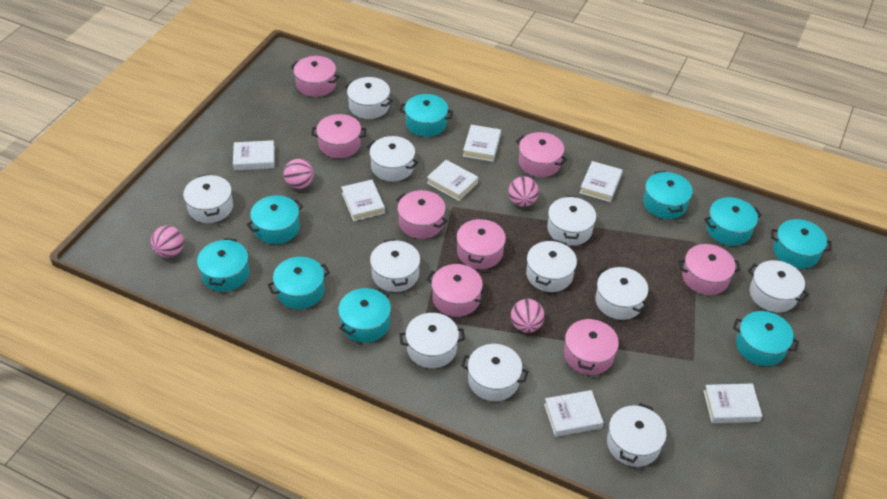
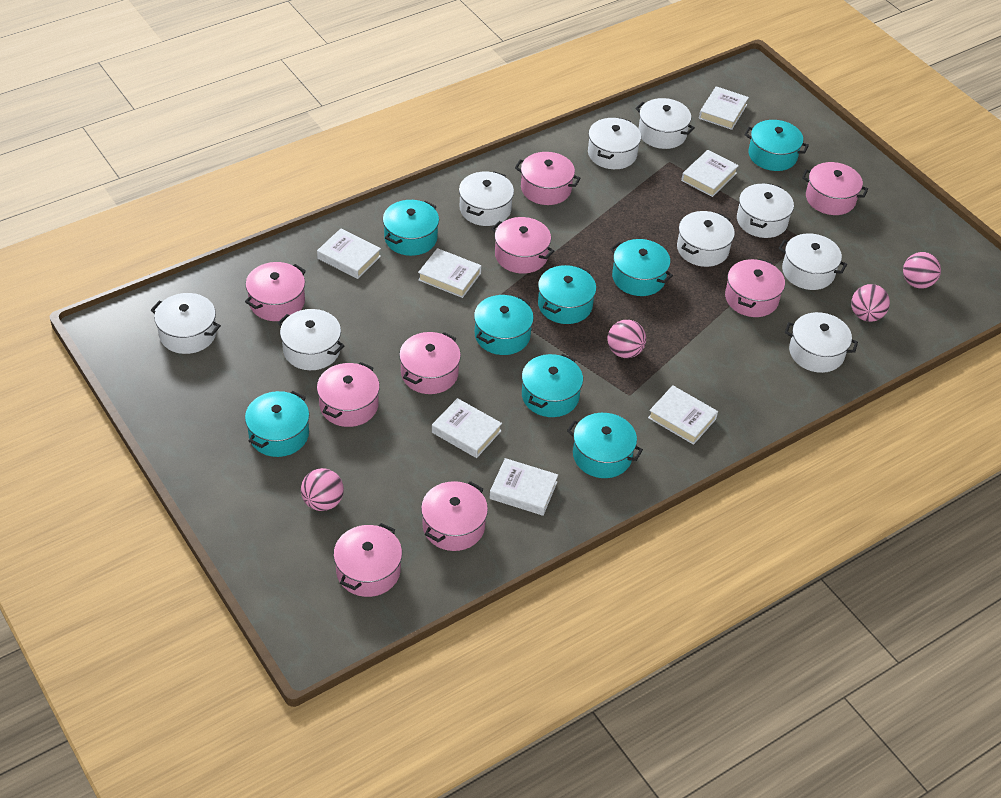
pink pot: 8 -> 9
turquoise pot: 9 -> 8
white pot: 11 -> 9

